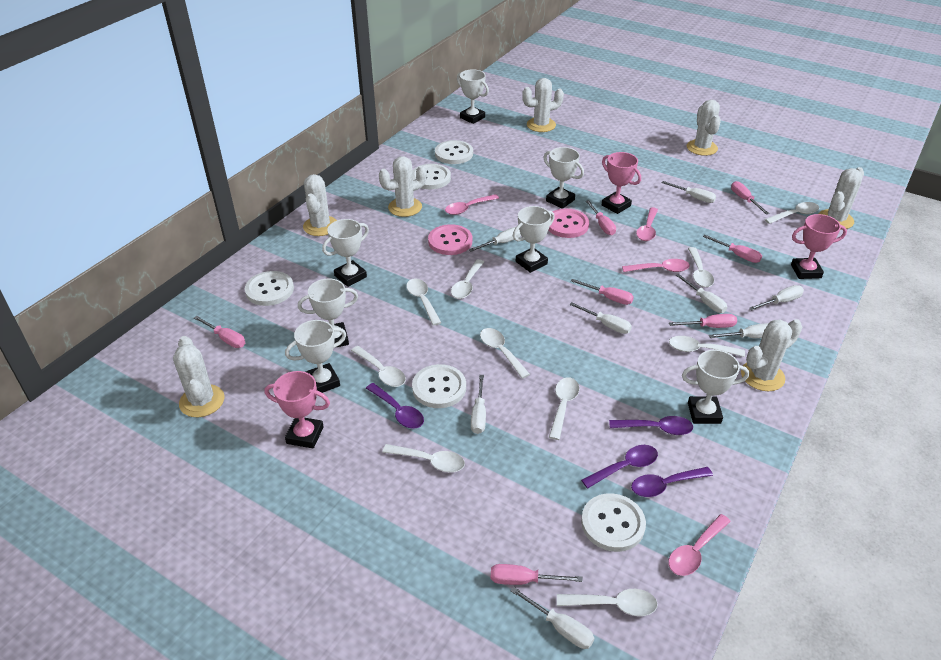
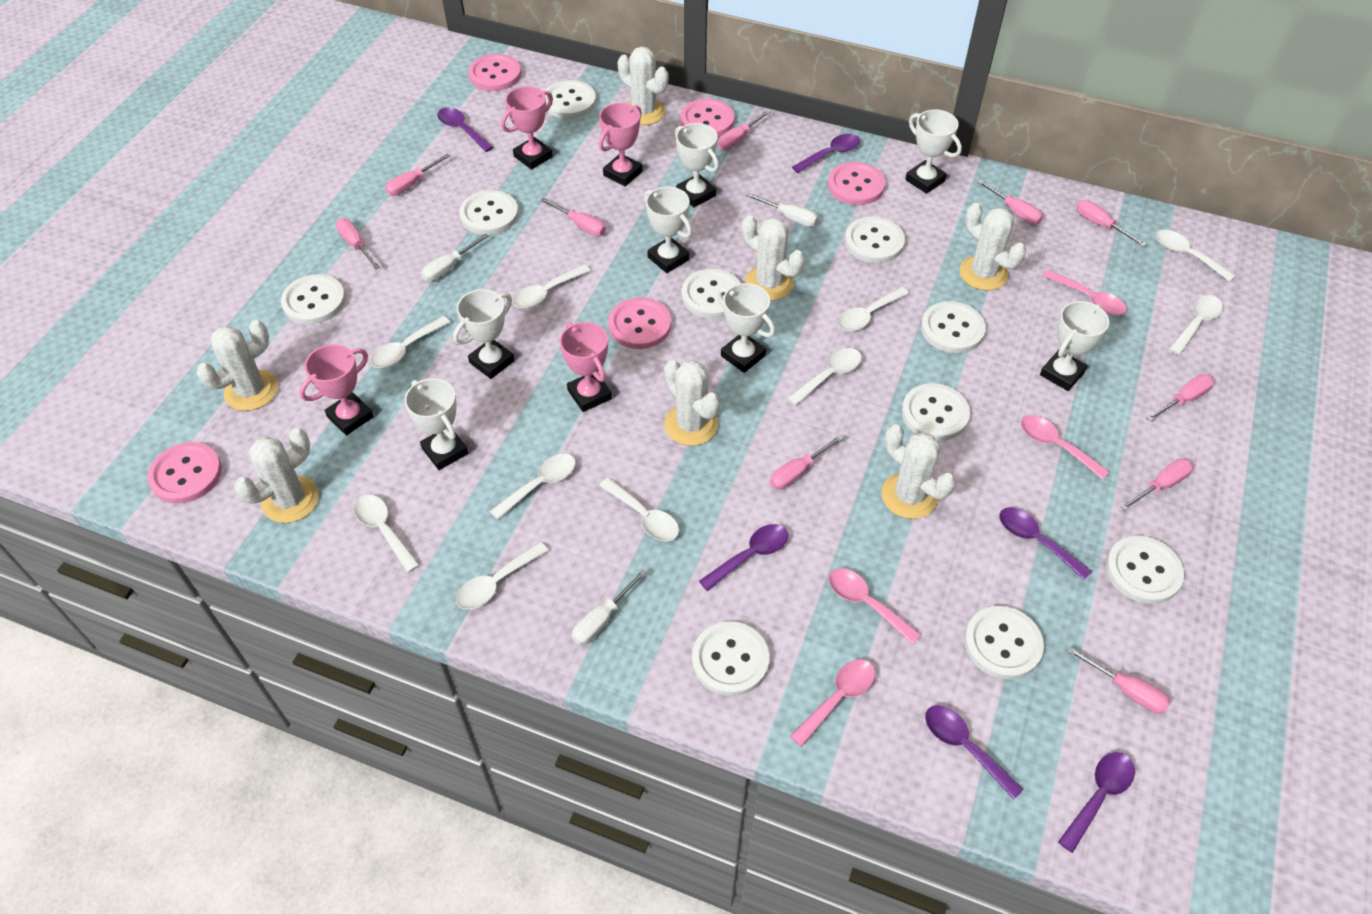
pink button: 2 -> 5
pink screwdriver: 7 -> 10
pink trophy: 3 -> 4
purple spoon: 4 -> 6
white button: 5 -> 10
white screwdriver: 8 -> 3

